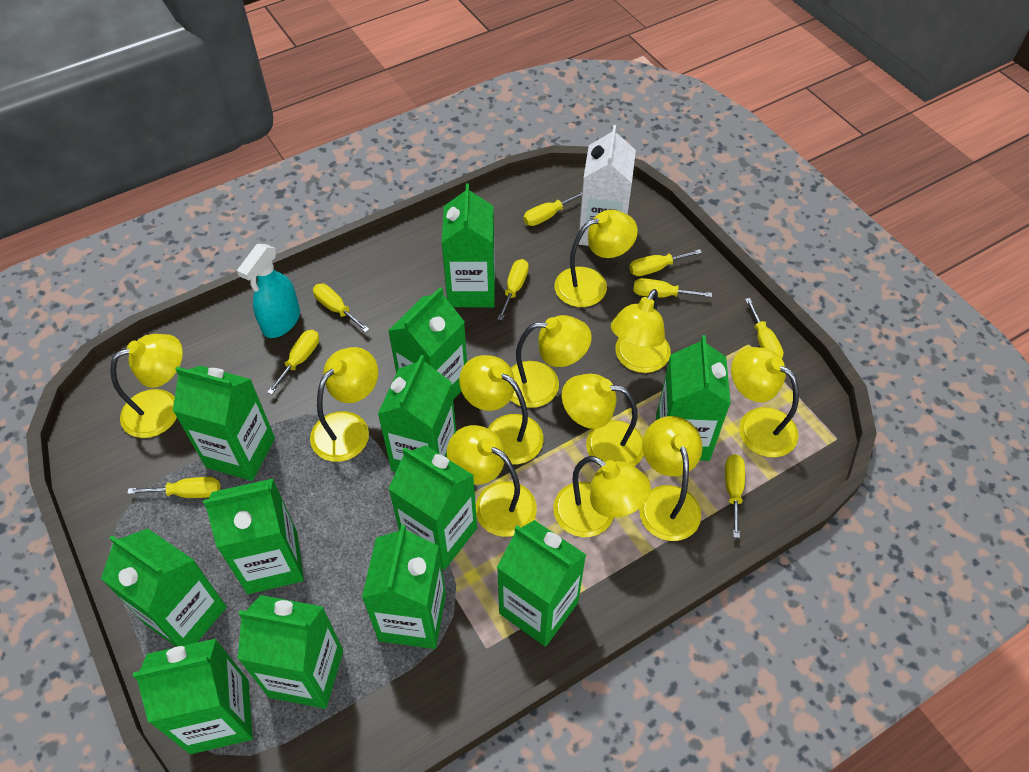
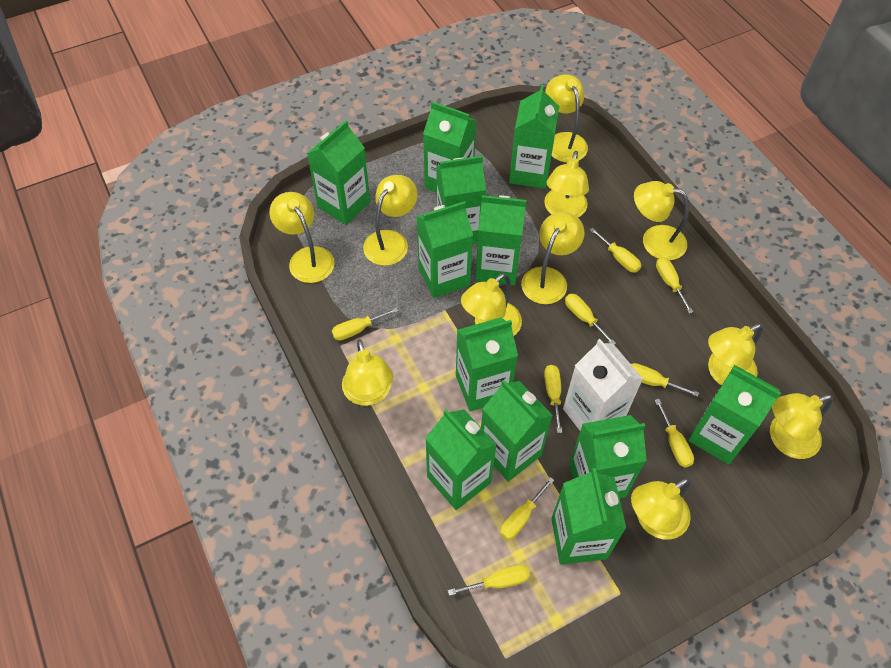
turquoise spray bottle: 1 -> 0

